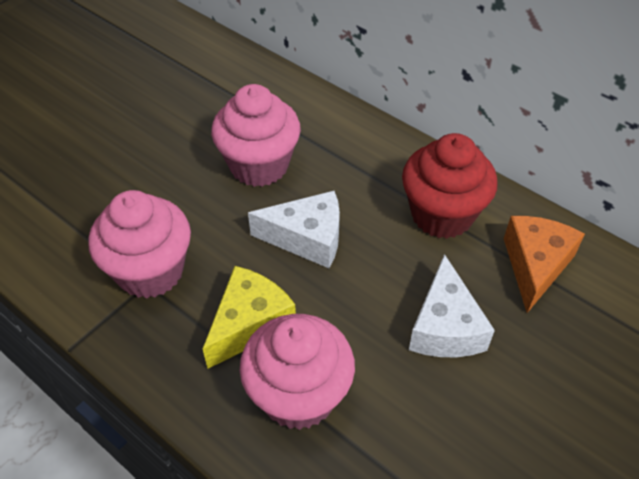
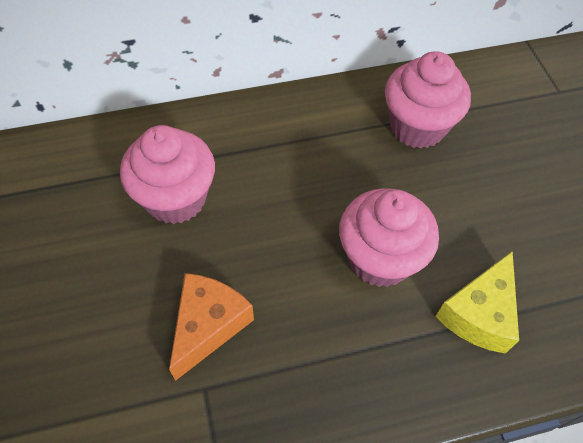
red cupcake: 1 -> 0
white cheese: 2 -> 0

